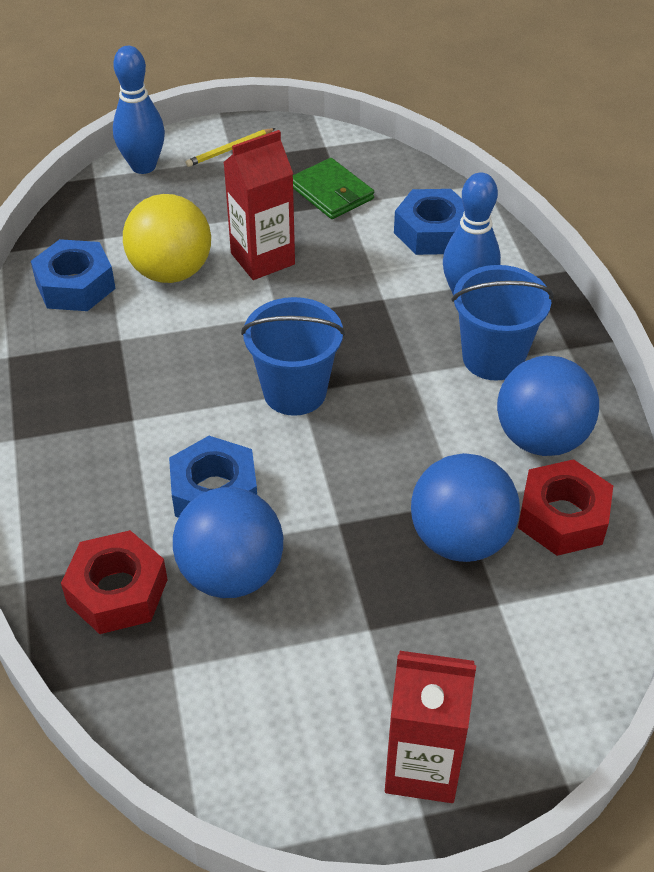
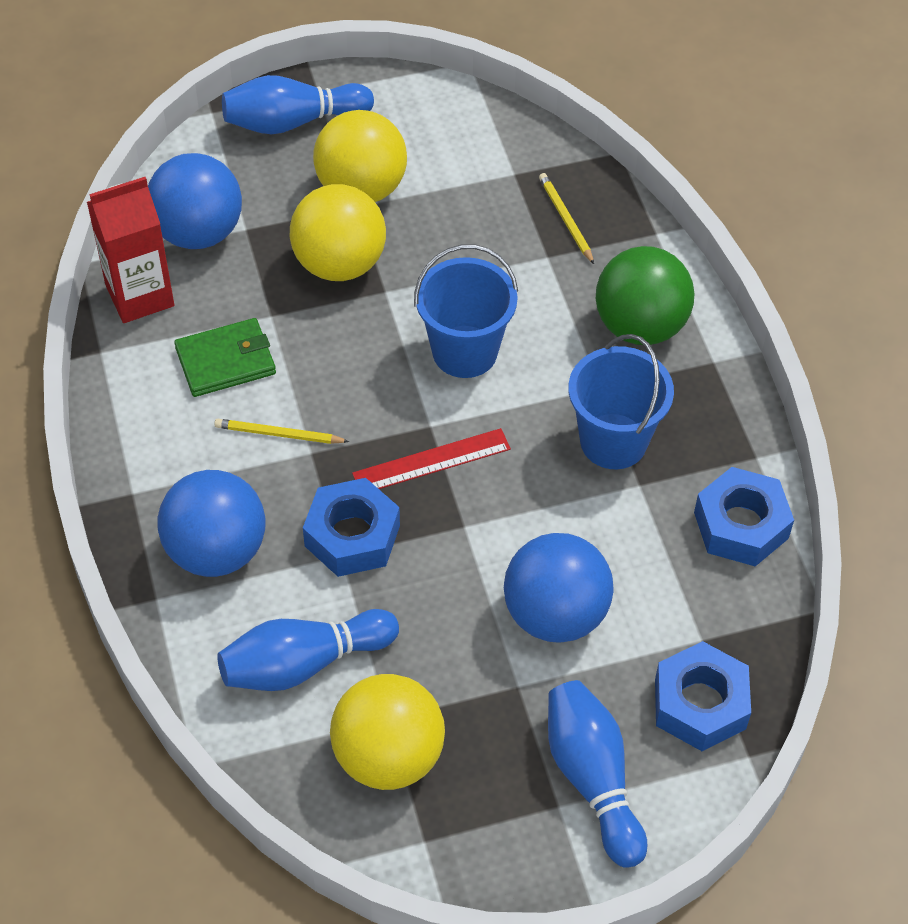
blue bowling pin: 2 -> 3
green ball: 0 -> 1
red carton: 2 -> 1
red nut: 2 -> 0
red ruler: 0 -> 1
yellow ball: 1 -> 3
yellow pencil: 1 -> 2

